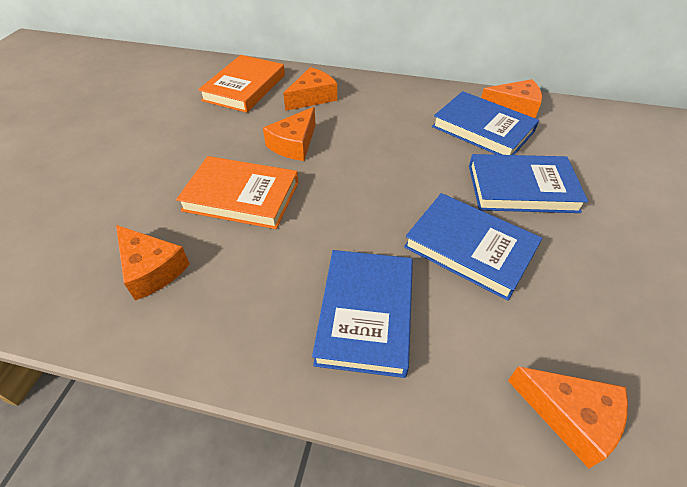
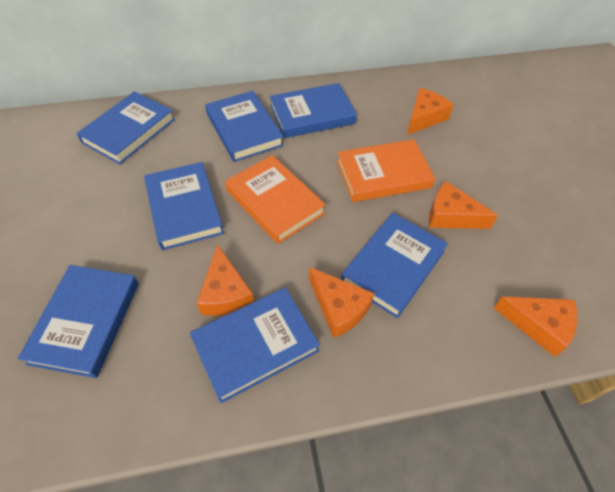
blue book: 4 -> 7

